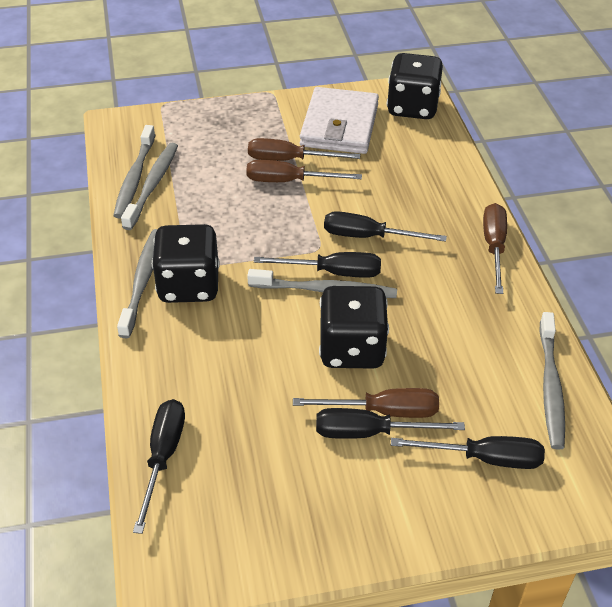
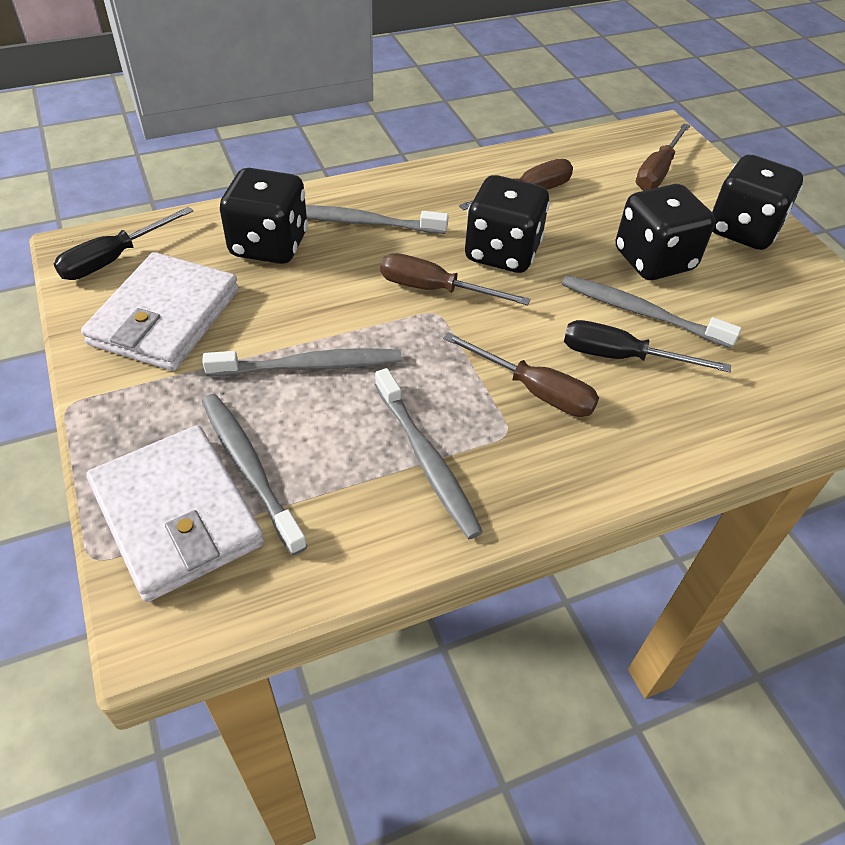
black dice: 3 -> 4
black screwdriver: 5 -> 2
white wallet: 1 -> 2

